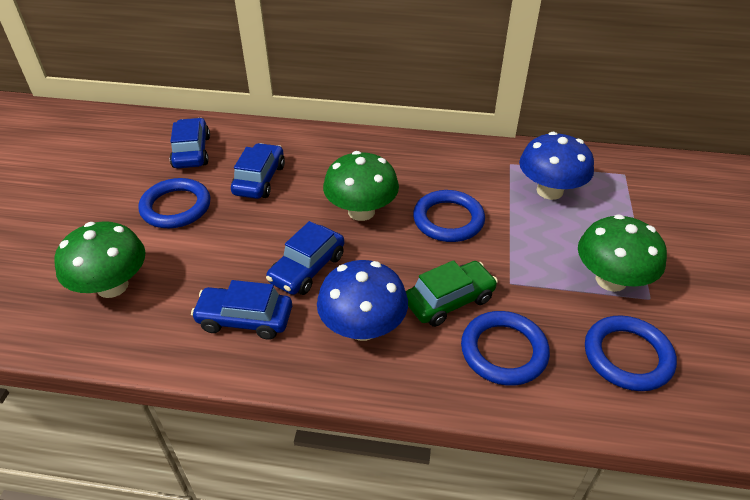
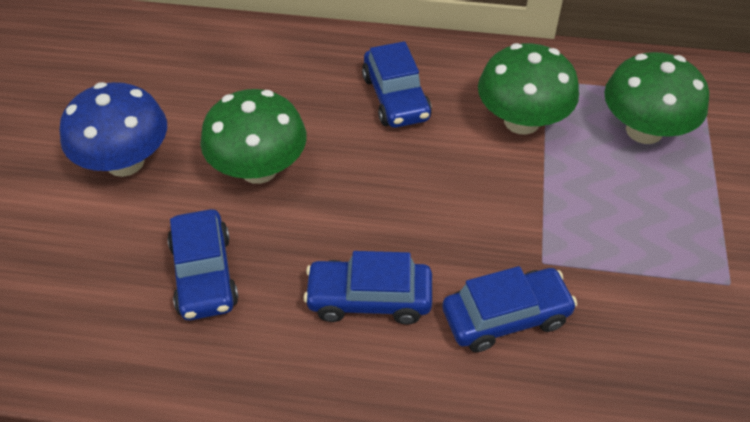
blue mushroom: 2 -> 1
blue ring: 4 -> 0
green car: 1 -> 0

